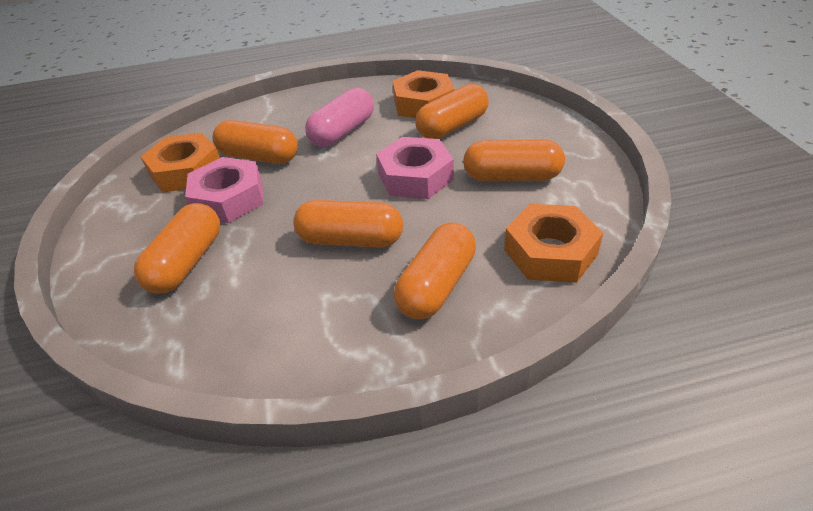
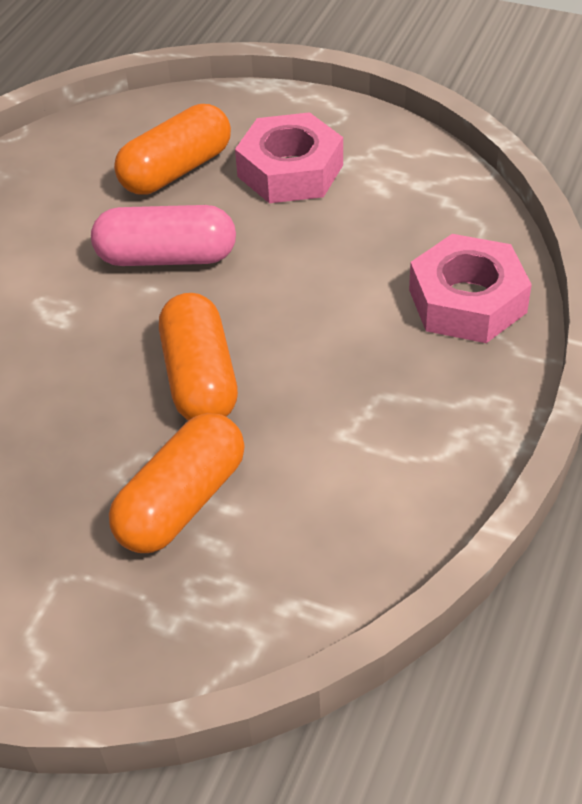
orange capsule: 6 -> 3
orange nut: 3 -> 0

